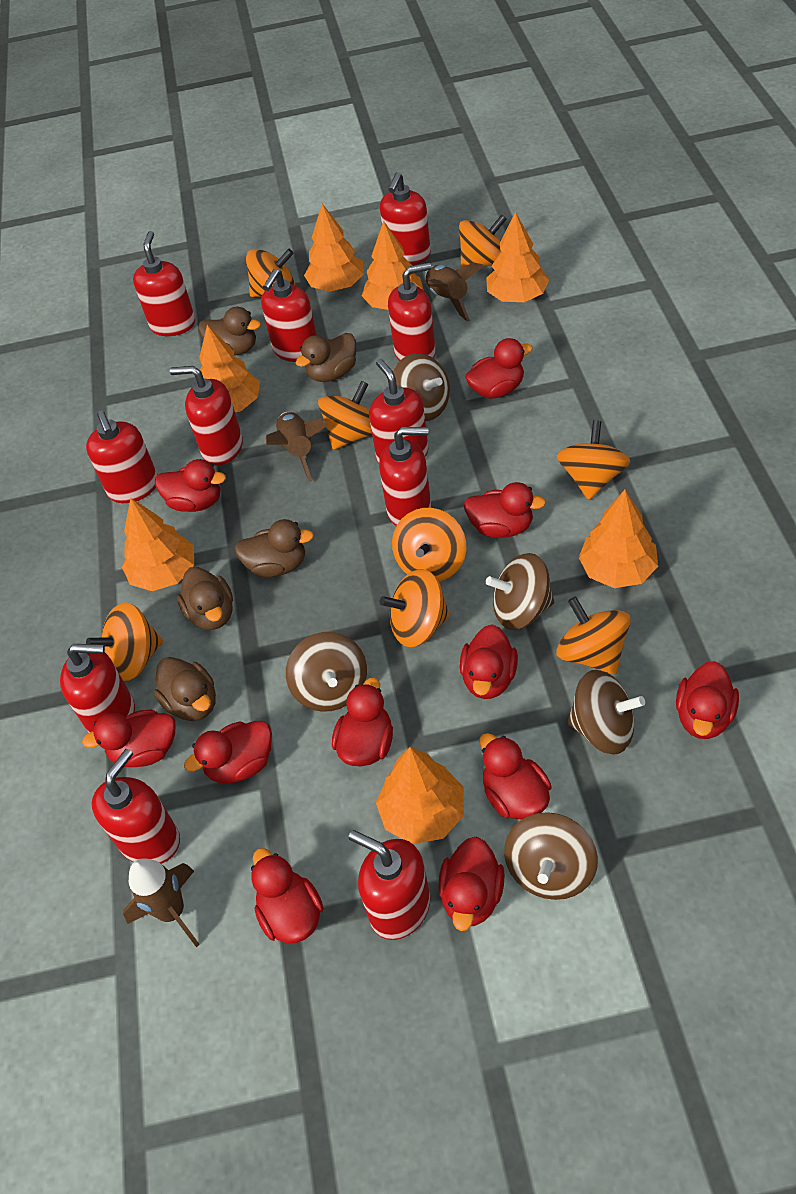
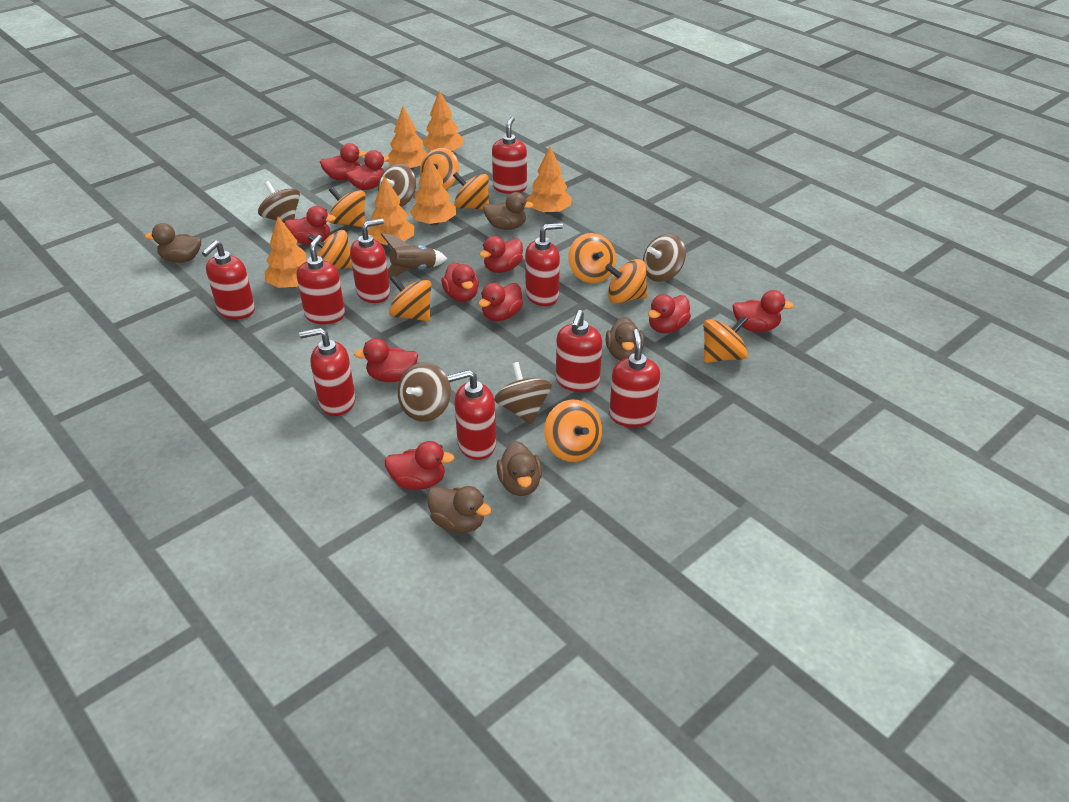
brown rocket: 3 -> 1
orange spinning top: 8 -> 9
orange tree: 7 -> 6
red duck: 11 -> 10
red soap dispenser: 11 -> 9

